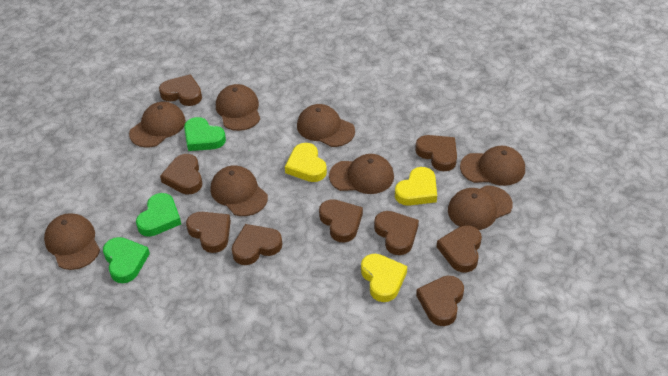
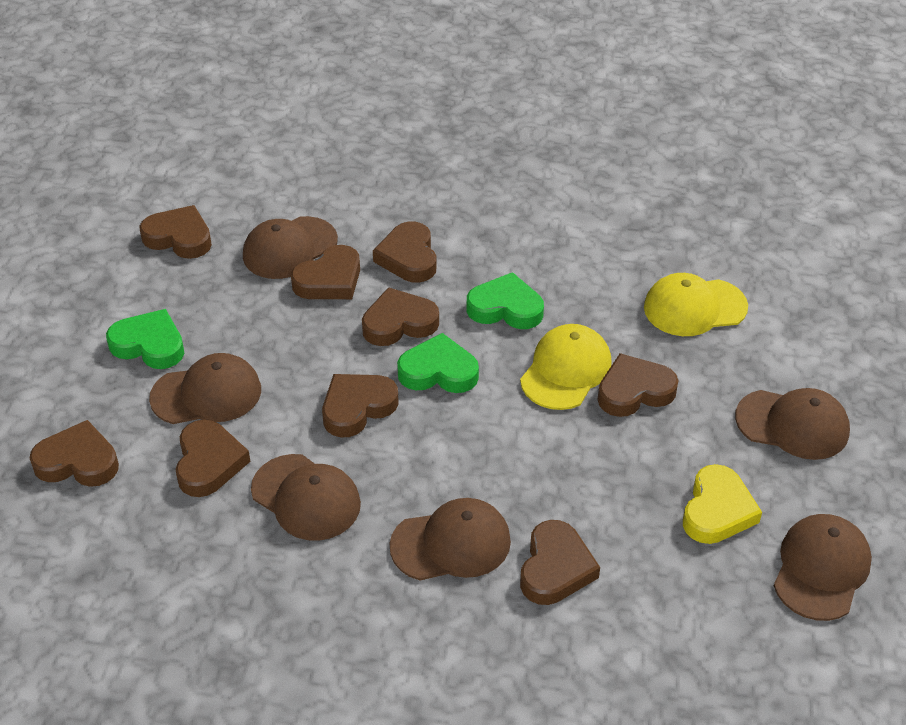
brown cap: 8 -> 6
yellow cap: 0 -> 2
yellow heart: 3 -> 1

